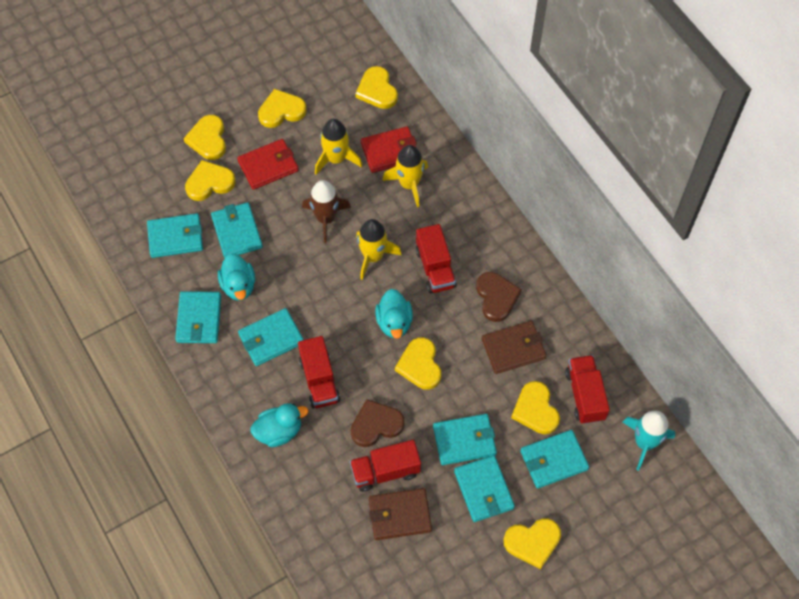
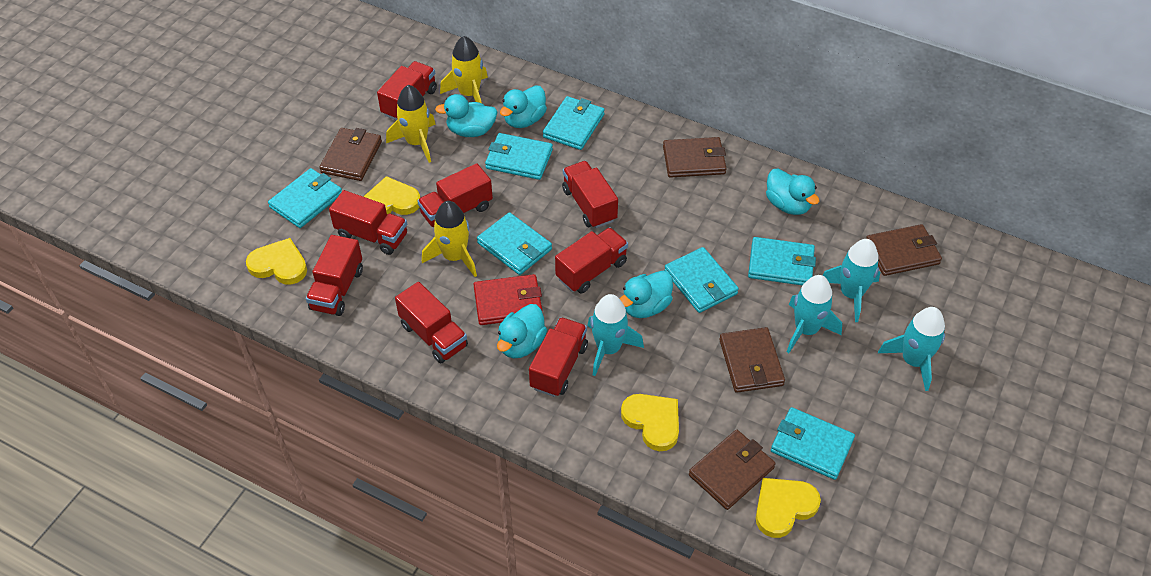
brown heart: 2 -> 0
brown rocket: 1 -> 0
brown wallet: 2 -> 5
red truck: 4 -> 8
red wallet: 2 -> 1
turquoise duck: 3 -> 5
turquoise rocket: 1 -> 4
yellow heart: 7 -> 4

